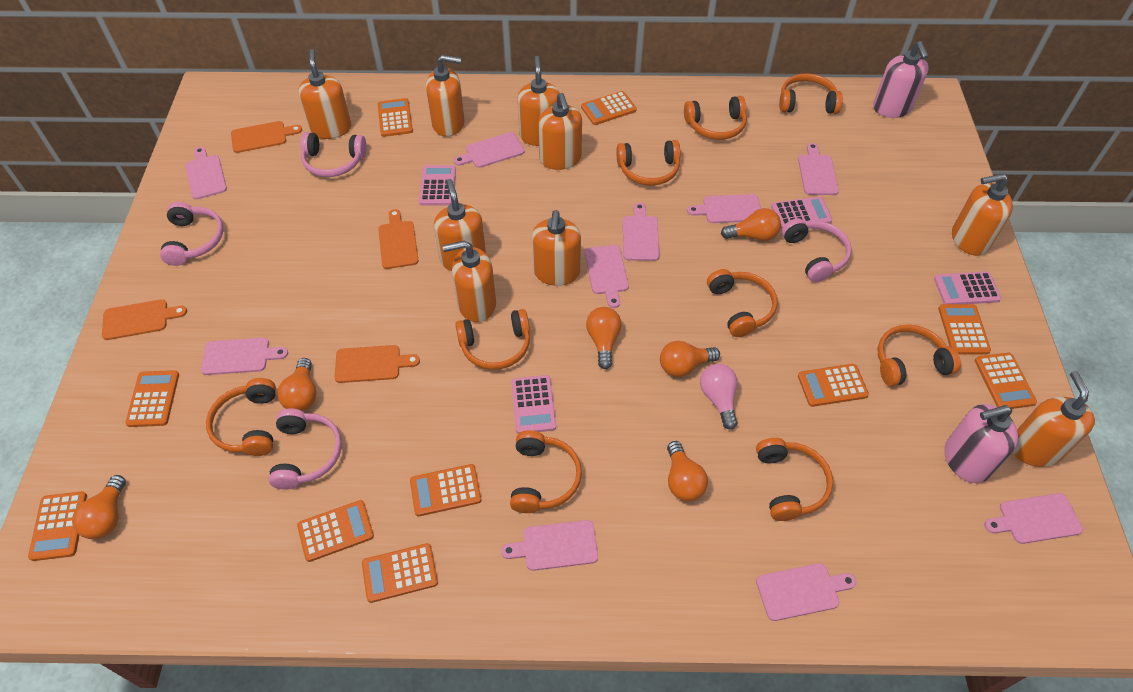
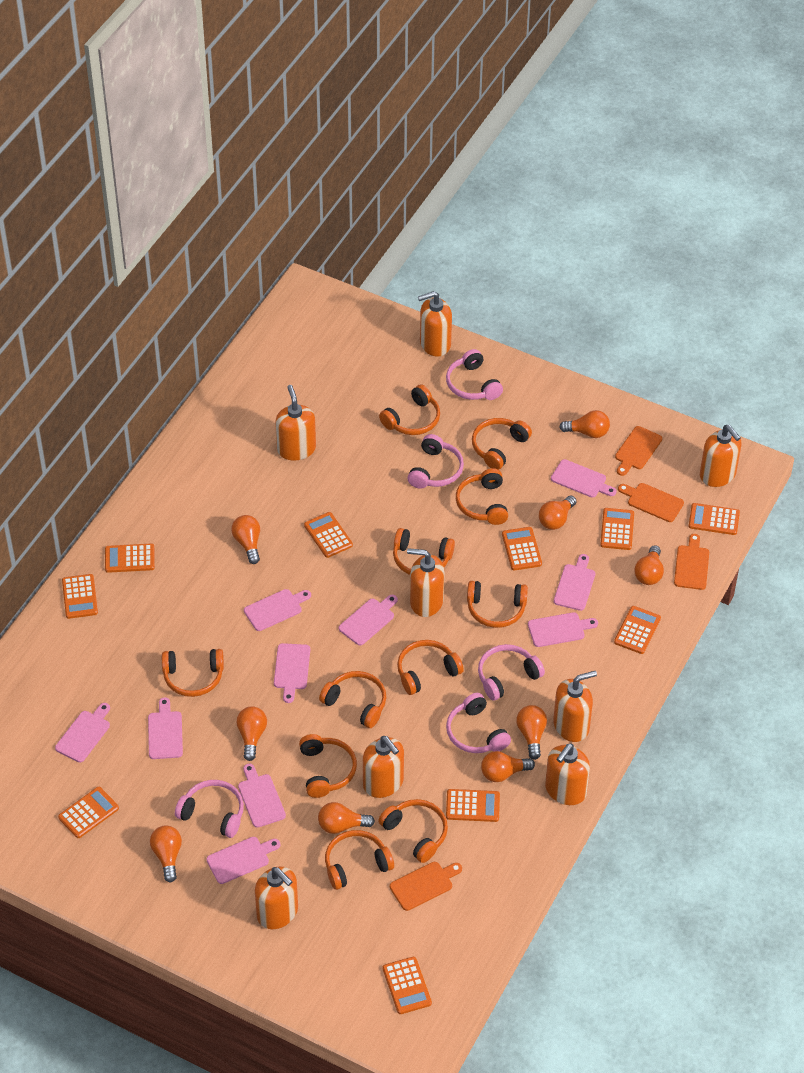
orange headphones: 9 -> 11
orange light bulb: 6 -> 9
orange soap dispenser: 9 -> 8
pink calculator: 4 -> 0
pink headphones: 4 -> 5
pink light bulb: 1 -> 0
pink soap dispenser: 2 -> 0

